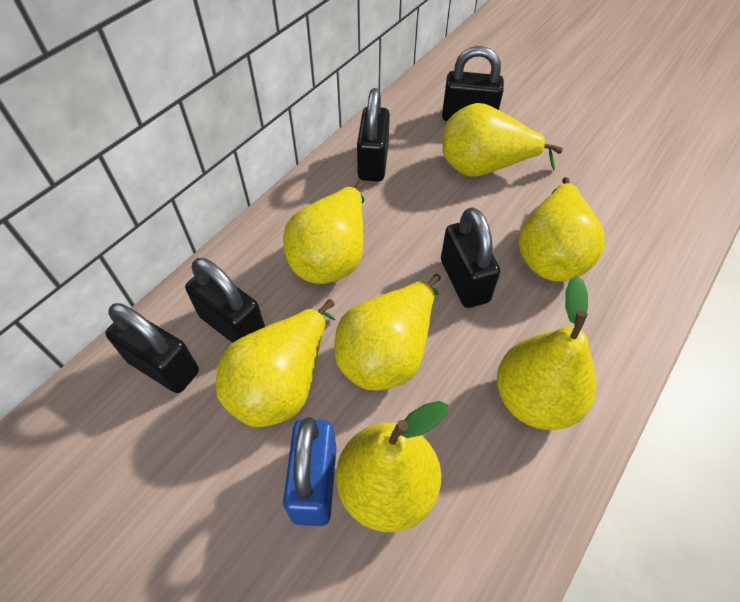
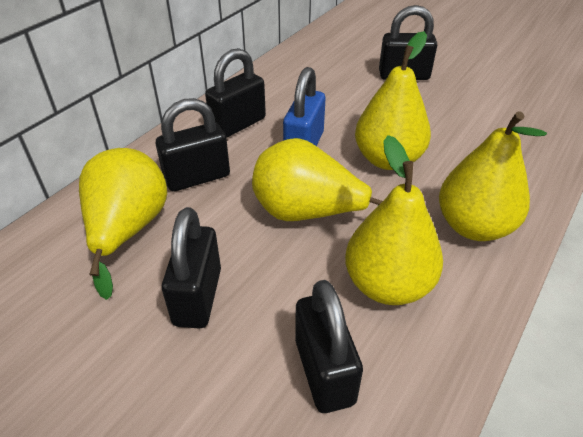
yellow pear: 7 -> 5

